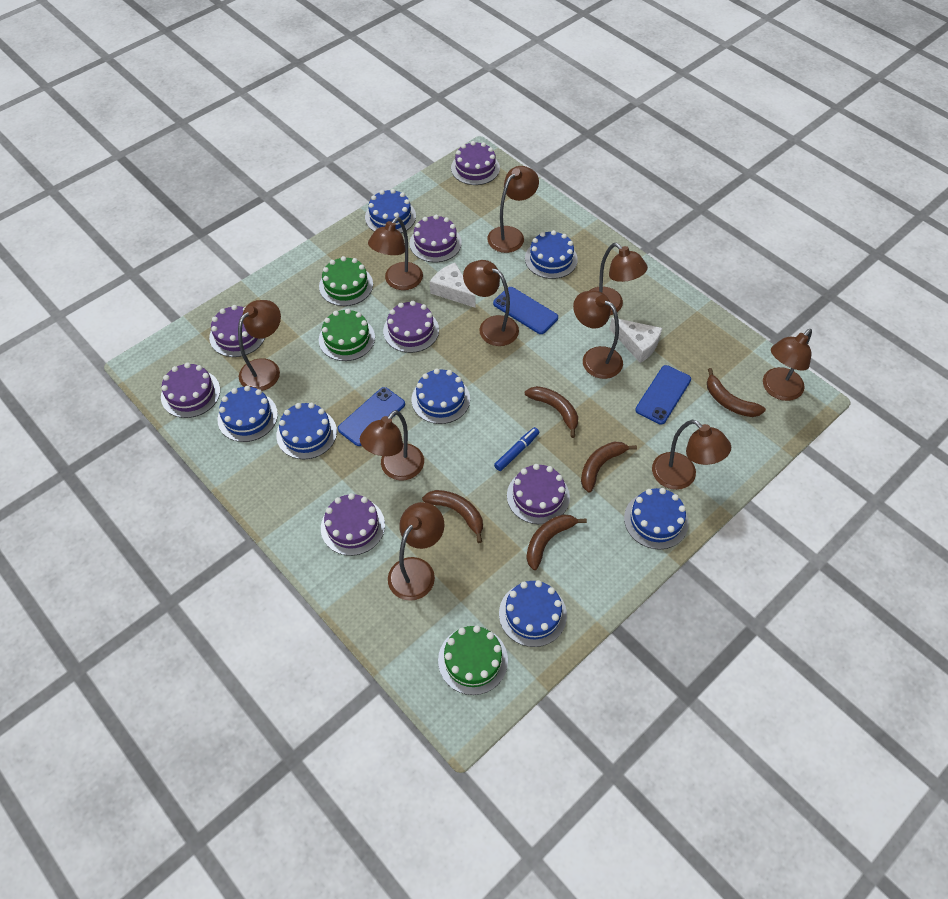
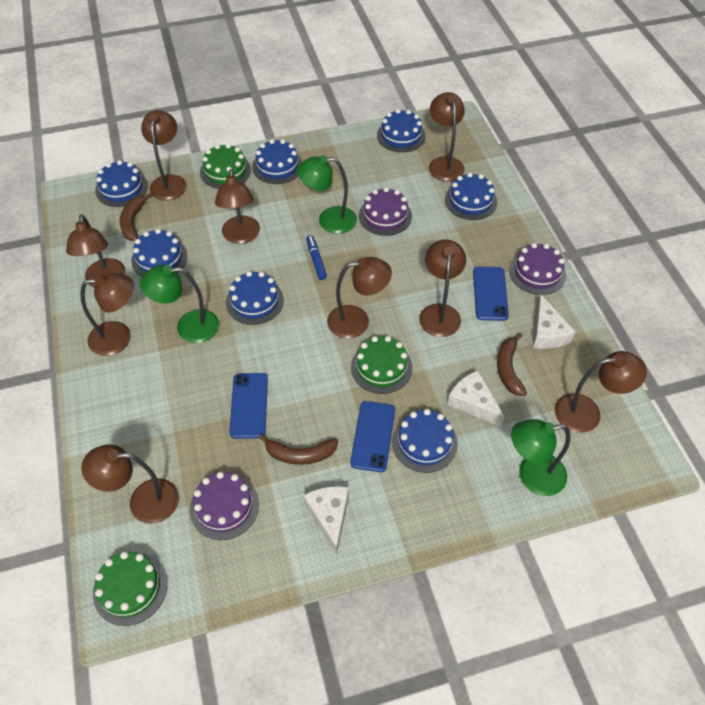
brown banana: 5 -> 3
brown lamp: 10 -> 9
green lamp: 0 -> 3
purple cake: 7 -> 3
white cheese: 2 -> 3

